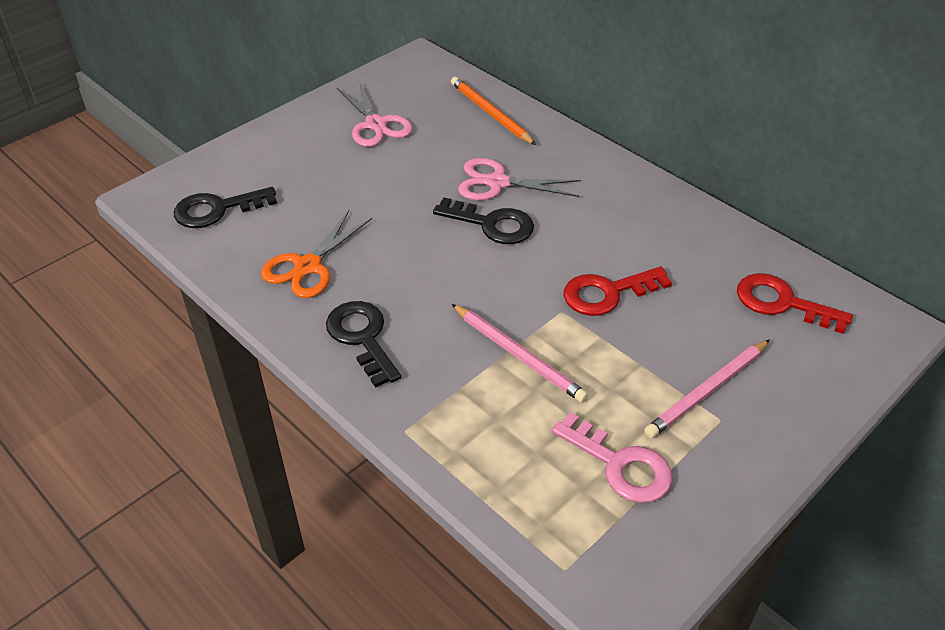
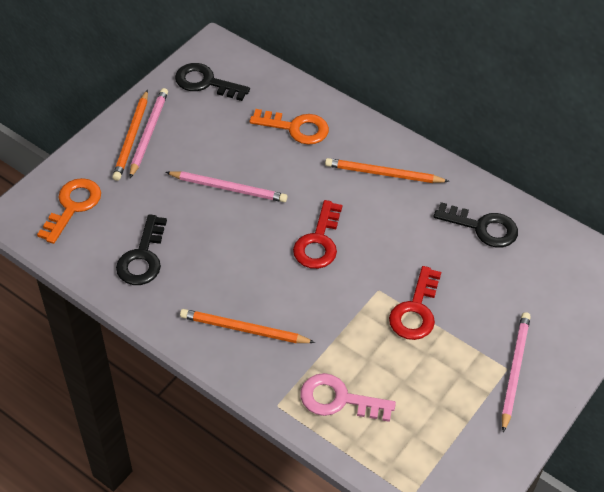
orange key: 0 -> 2
orange pencil: 1 -> 3
orange scissors: 1 -> 0
pink pencil: 2 -> 3
pink scissors: 2 -> 0

